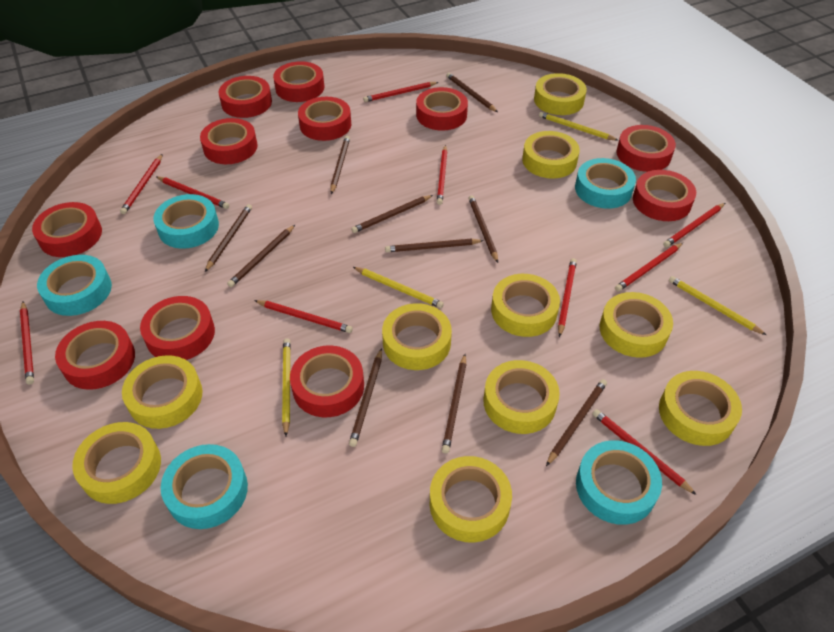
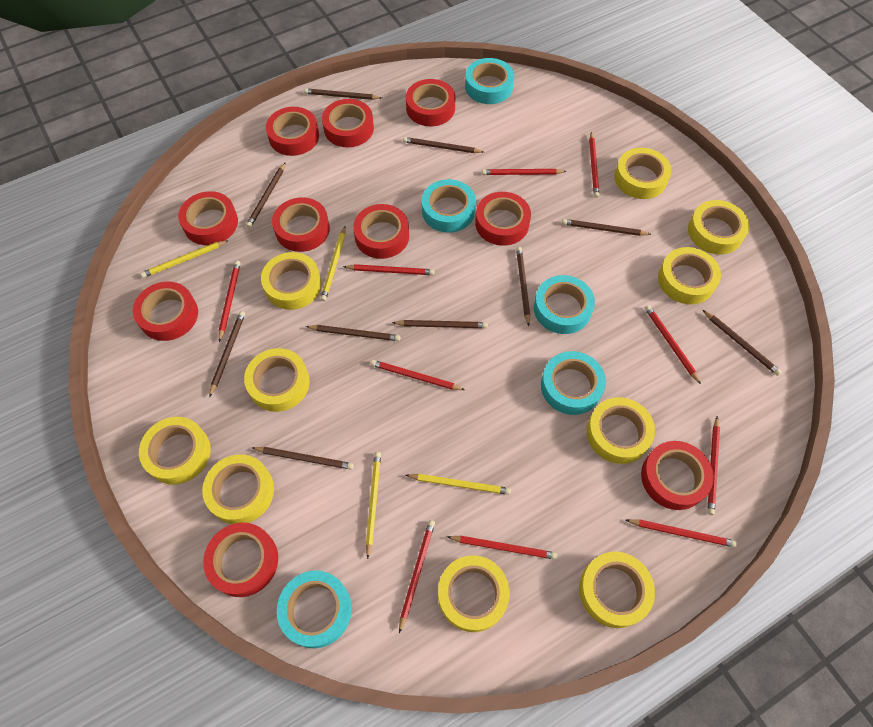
red tape: 11 -> 10

